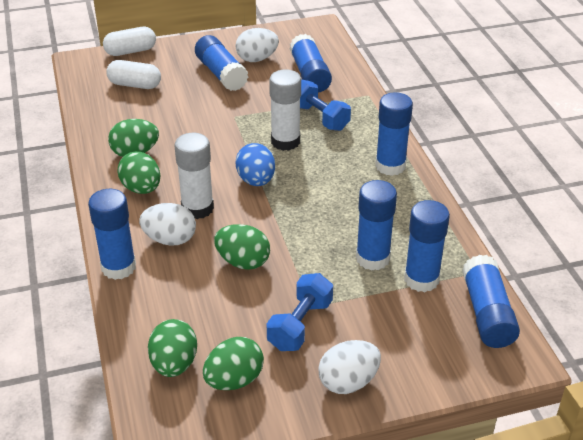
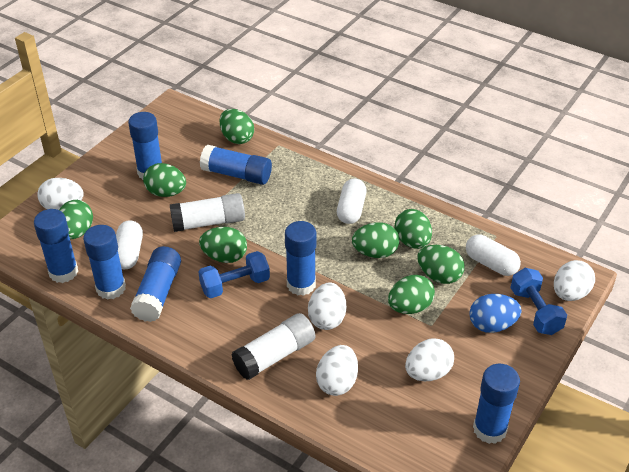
green egg: 5 -> 8
white capsule: 2 -> 3
white egg: 3 -> 5

